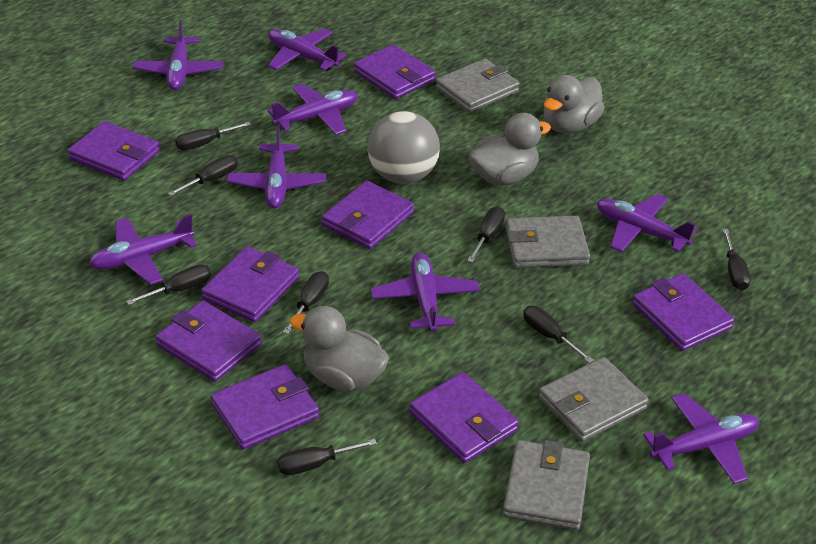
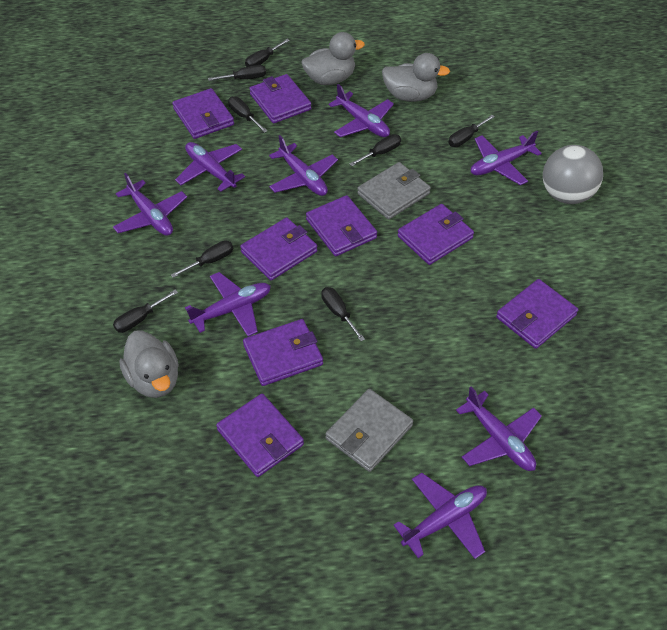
grey wallet: 4 -> 2

